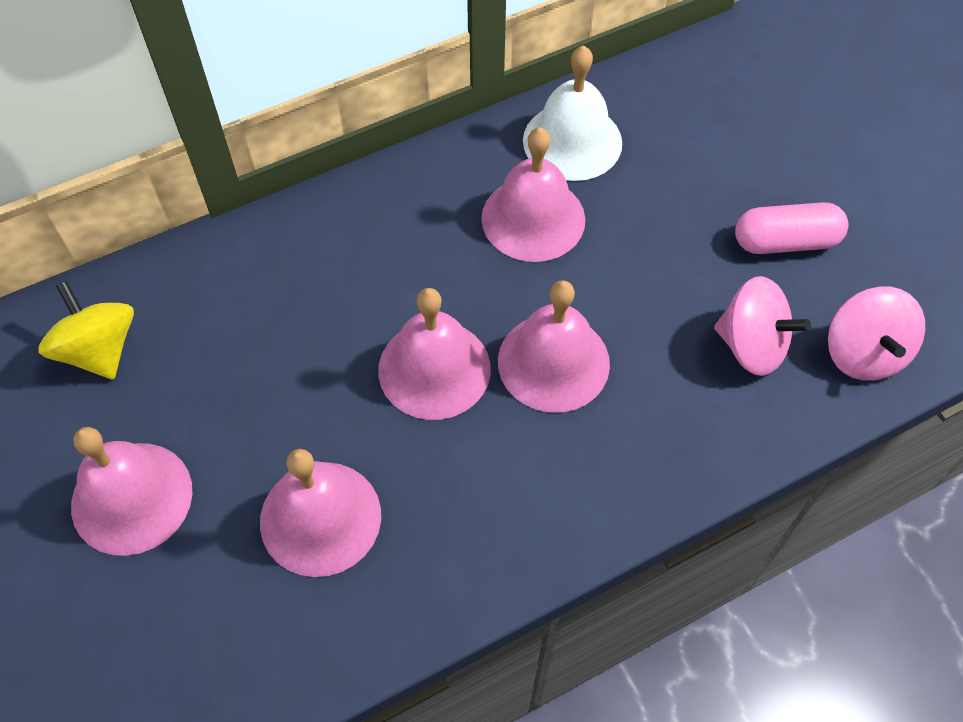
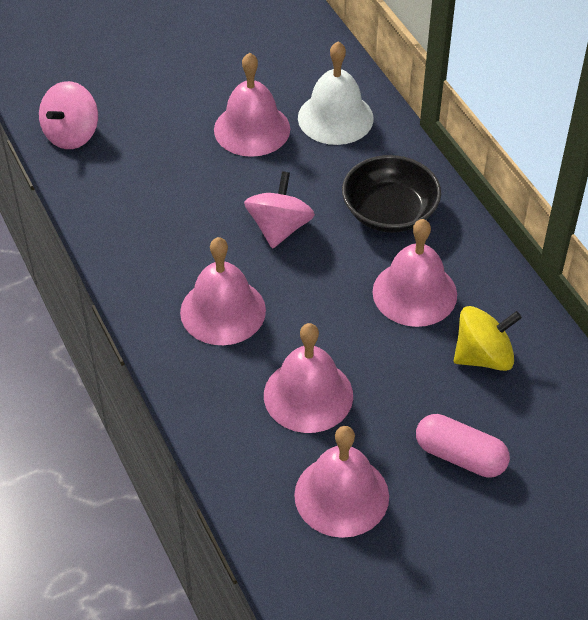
black bowl: 0 -> 1

